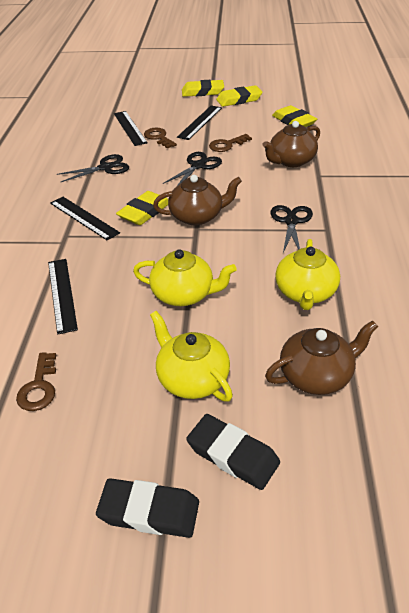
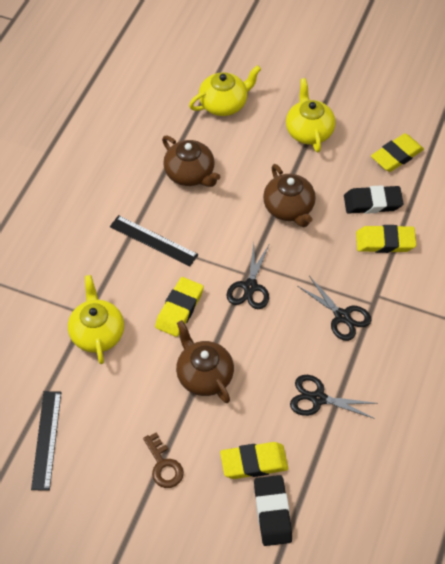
black ruler: 4 -> 2
brown key: 3 -> 1

